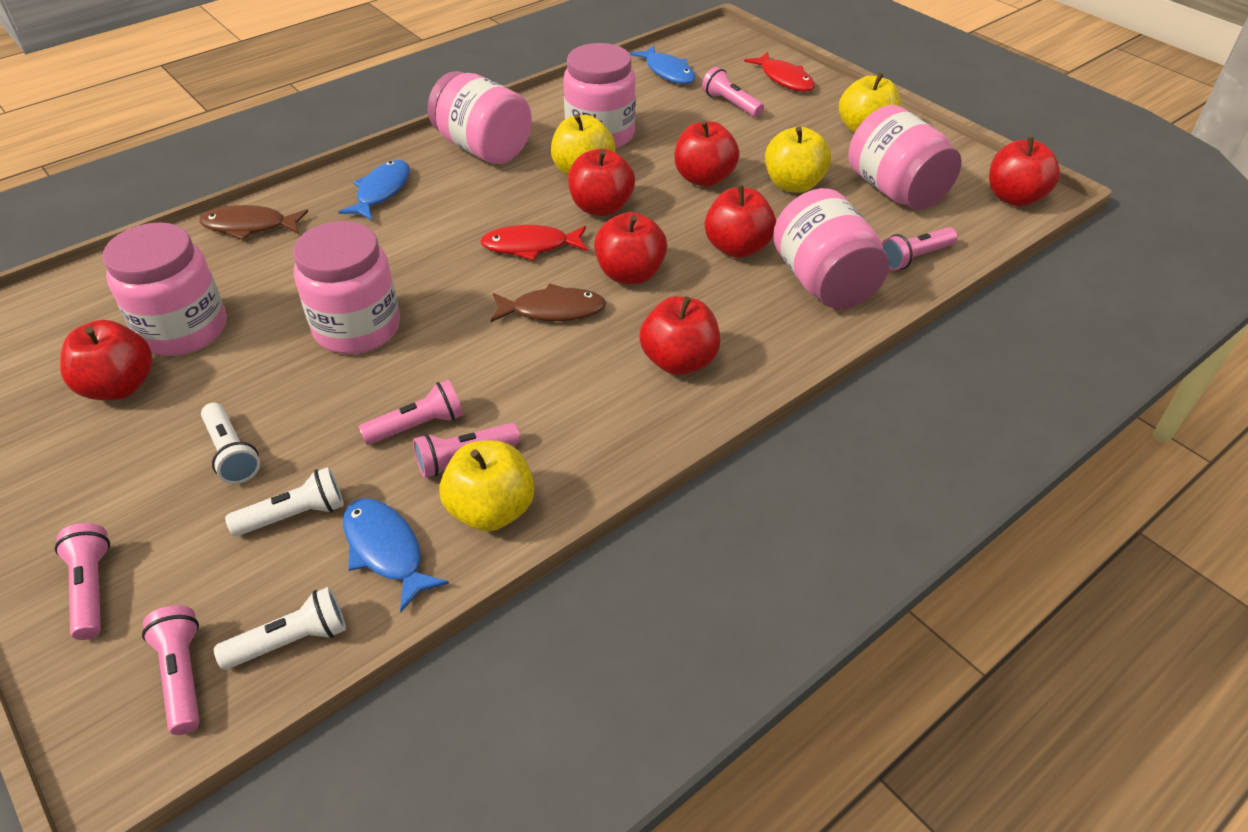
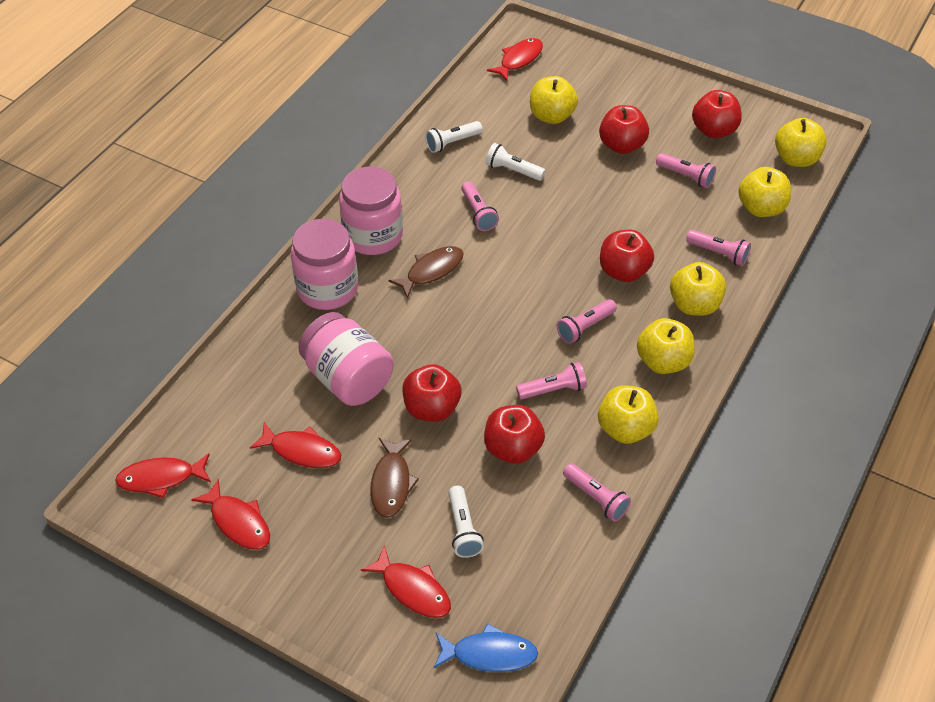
blue fish: 3 -> 1
pink jar: 6 -> 3
red apple: 7 -> 5
red fish: 2 -> 5
yellow apple: 4 -> 6

